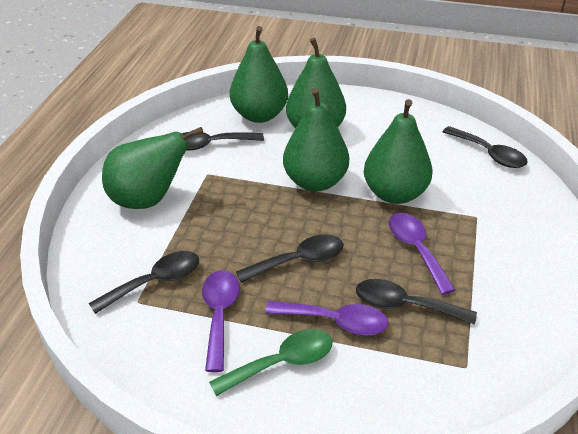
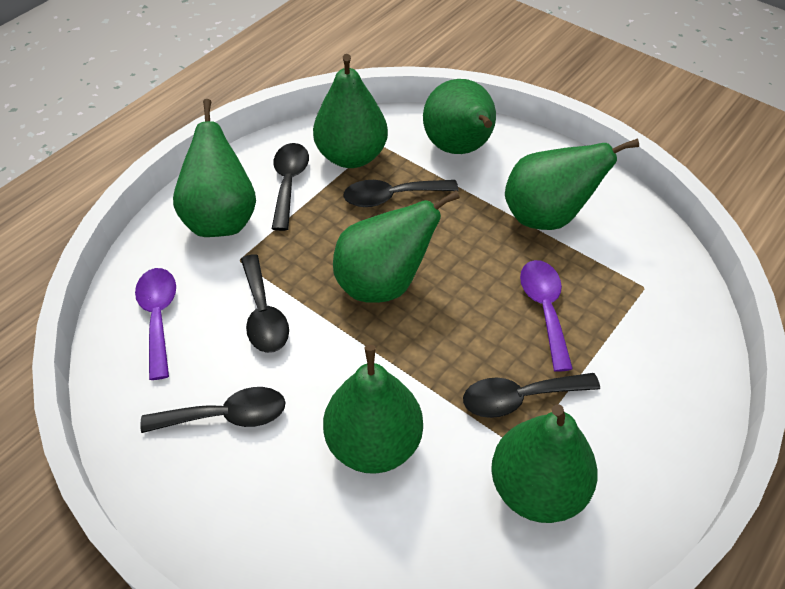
green pear: 5 -> 7
green spoon: 1 -> 0
purple spoon: 3 -> 2

